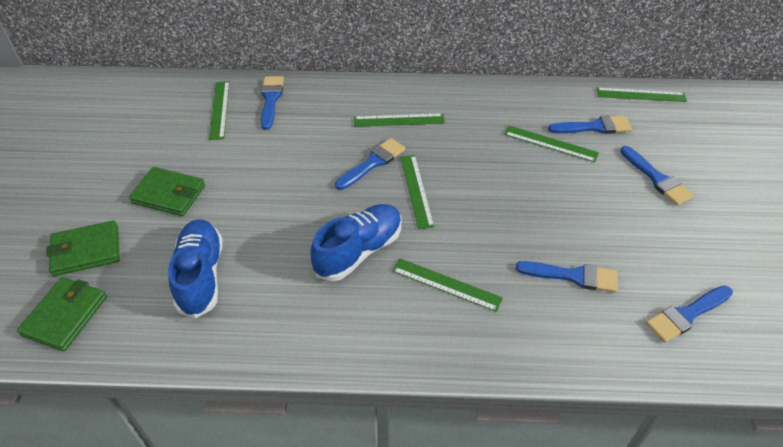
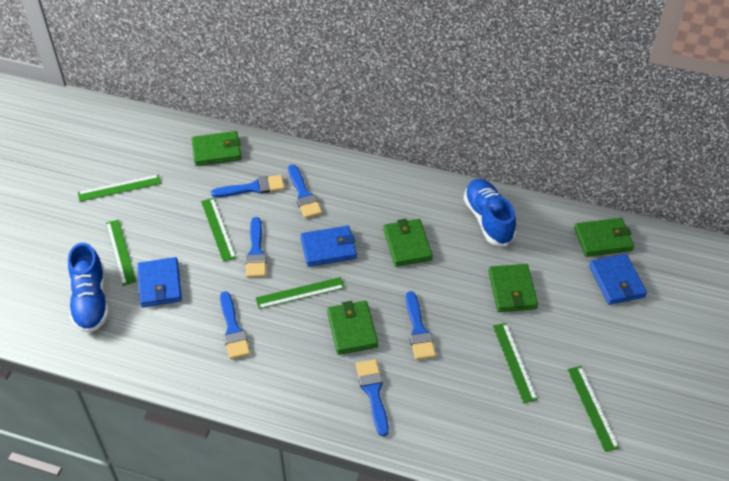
blue wallet: 0 -> 3
green wallet: 3 -> 5

